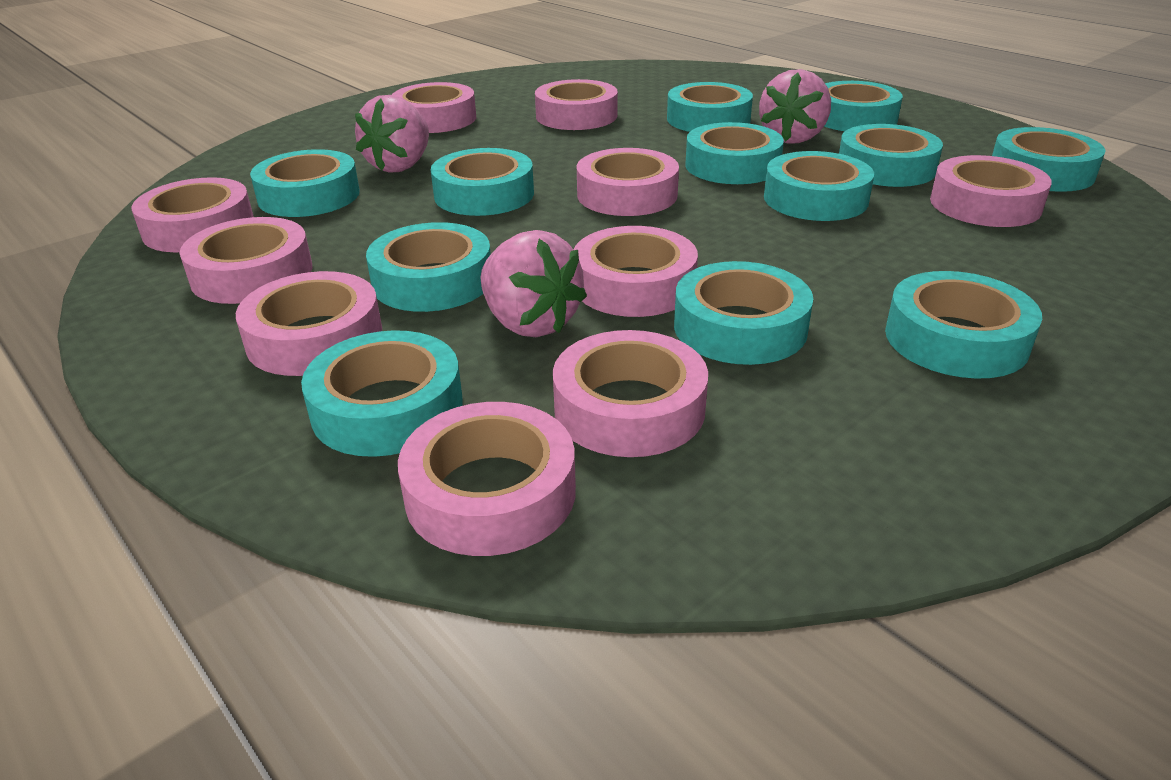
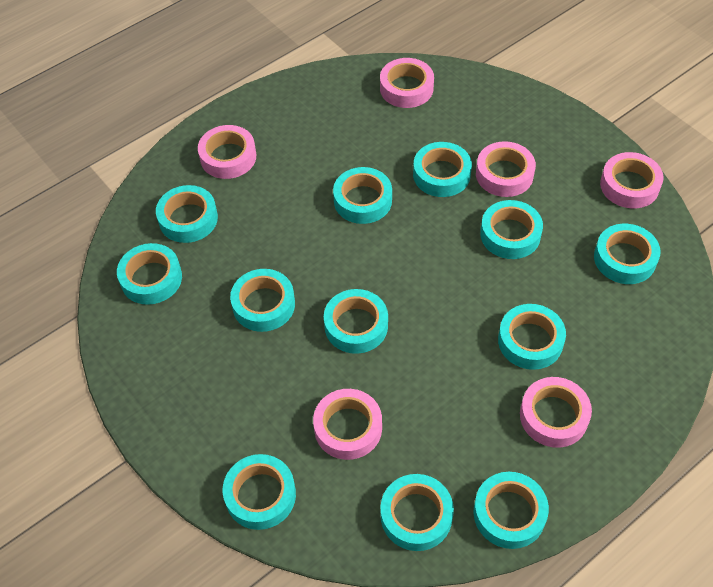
pink strawberry: 3 -> 0
pink tape: 10 -> 6

